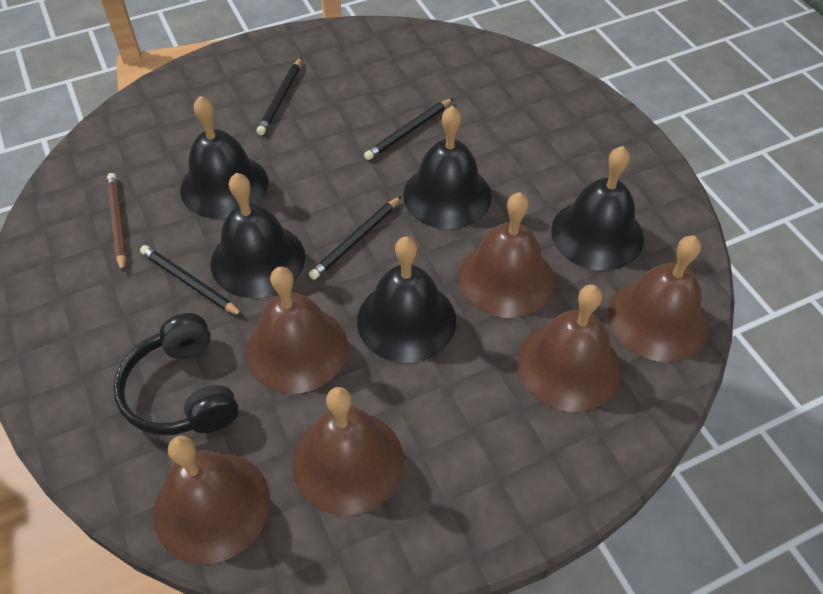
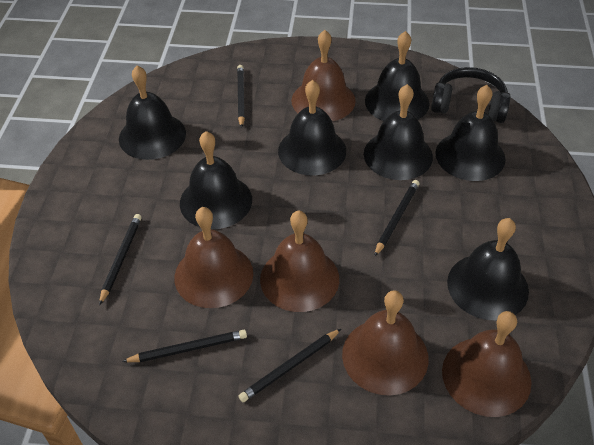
black bell: 5 -> 7
black pencil: 4 -> 5
brown bell: 6 -> 5
brown pencil: 1 -> 0

